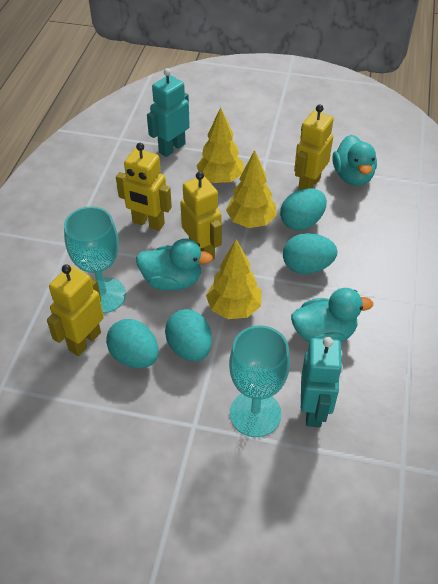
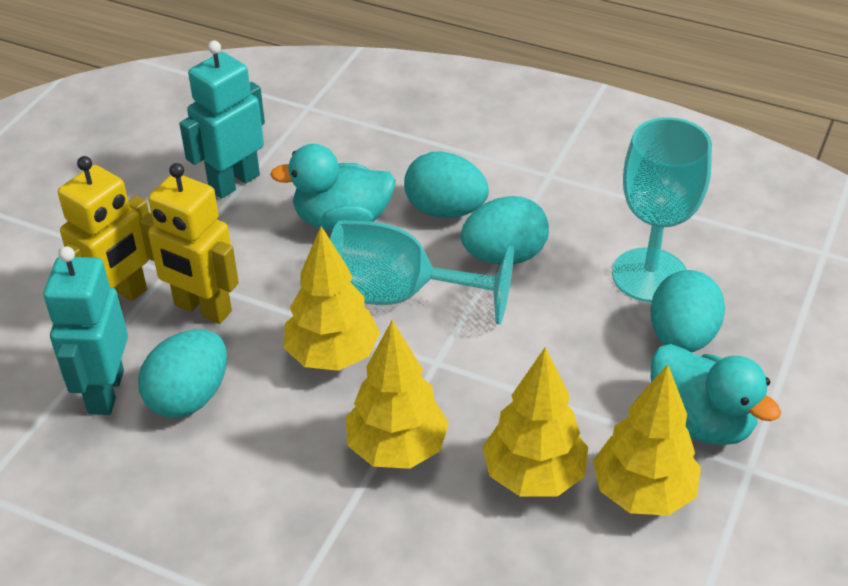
turquoise duck: 3 -> 2
yellow robot: 4 -> 2
yellow tree: 3 -> 4

